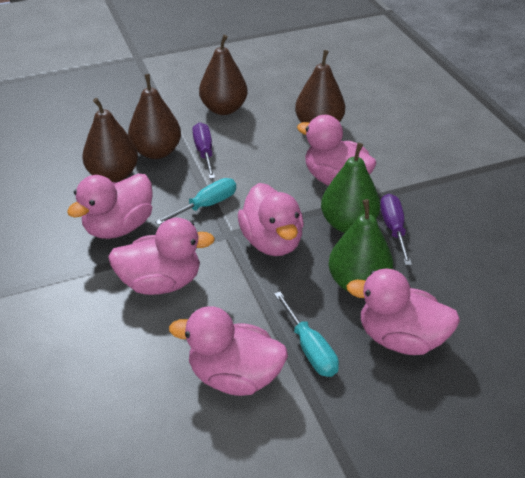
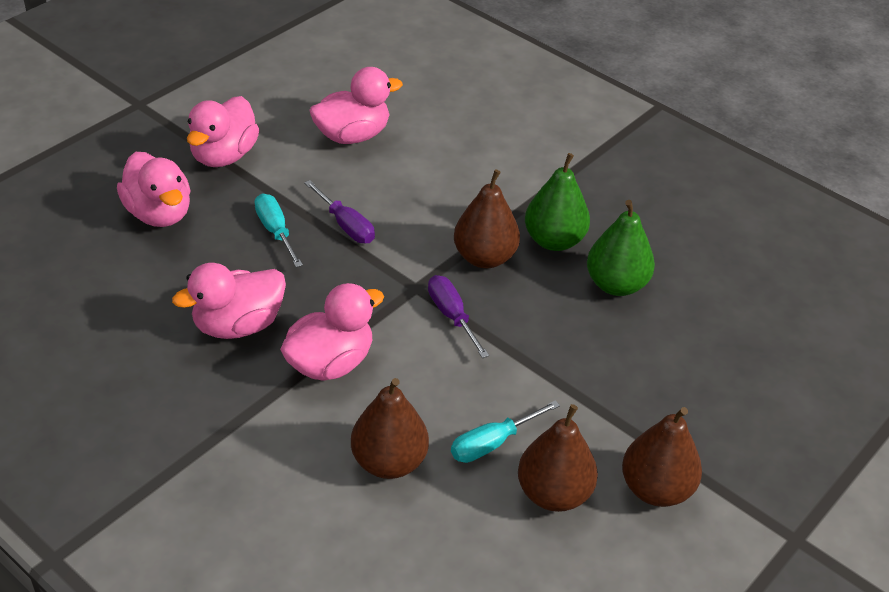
pink duck: 6 -> 5

